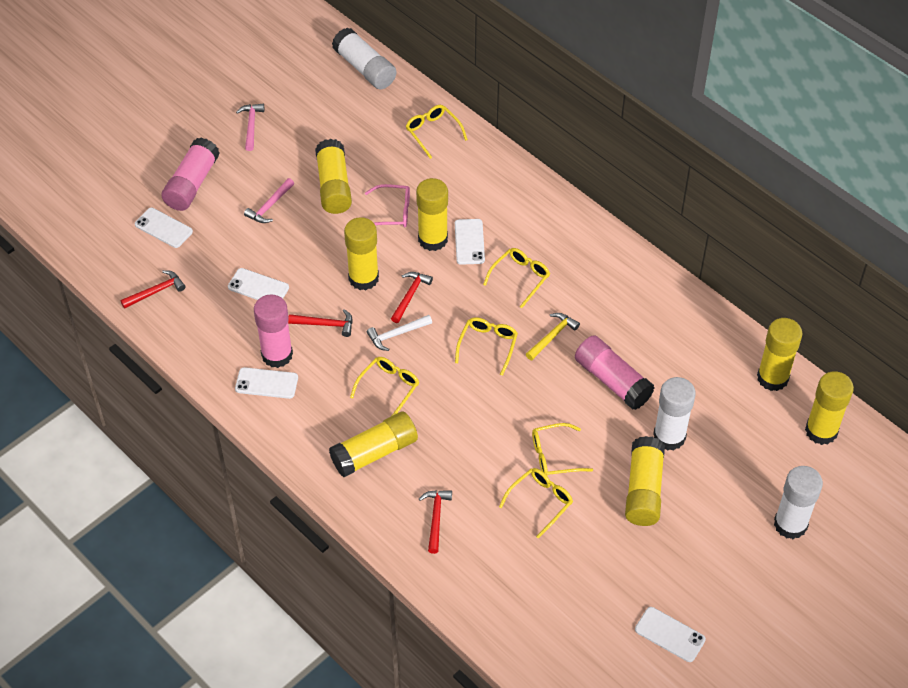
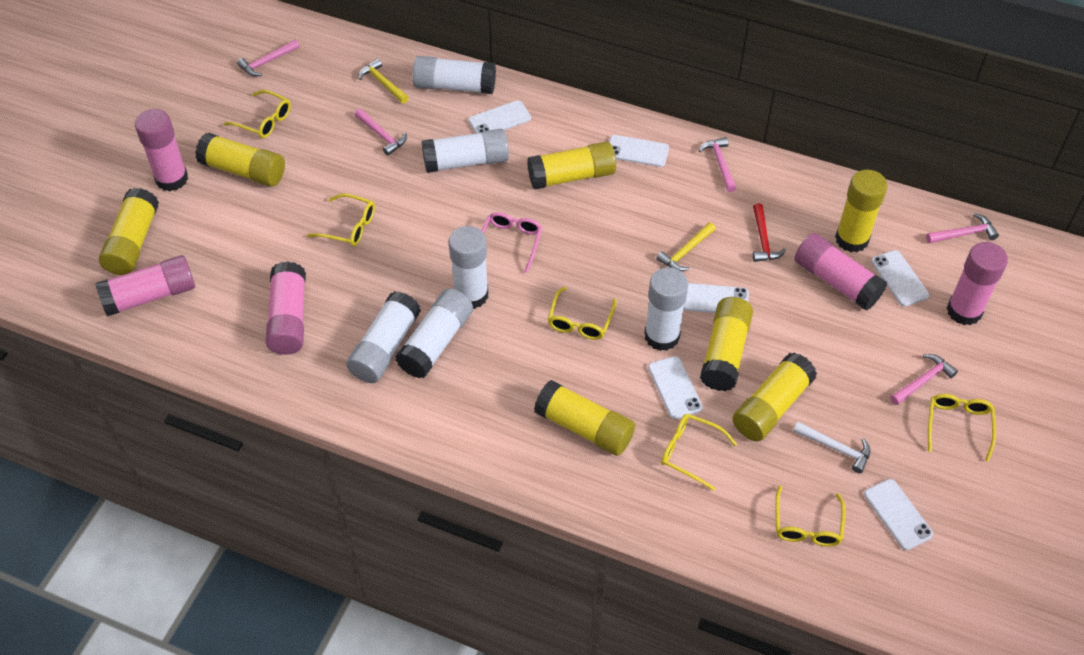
pink glue stick: 3 -> 5
pink hammer: 2 -> 5
red hammer: 4 -> 1
white glue stick: 3 -> 6
white phone: 5 -> 6
yellow hammer: 1 -> 2

